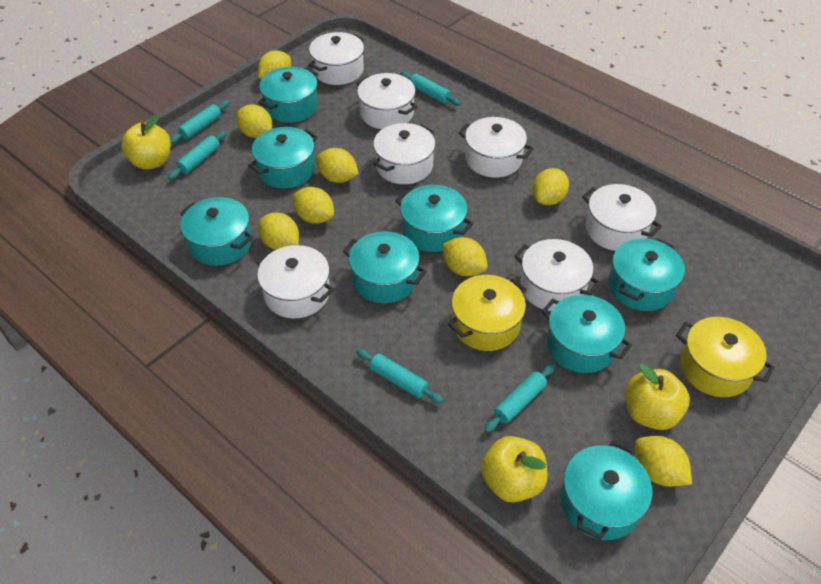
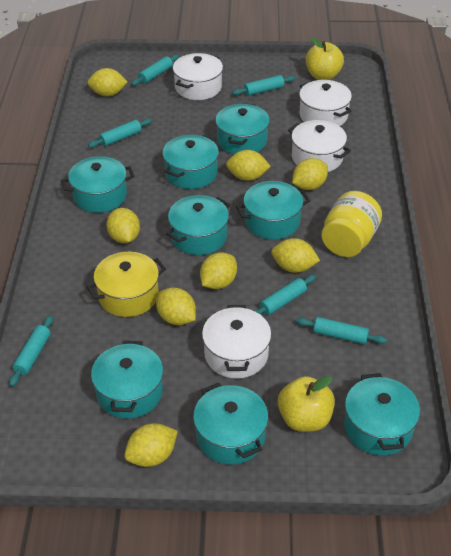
turquoise rolling pin: 5 -> 6
white pot: 7 -> 4
yellow apple: 3 -> 2
yellow jar: 0 -> 1
yellow pot: 2 -> 1

